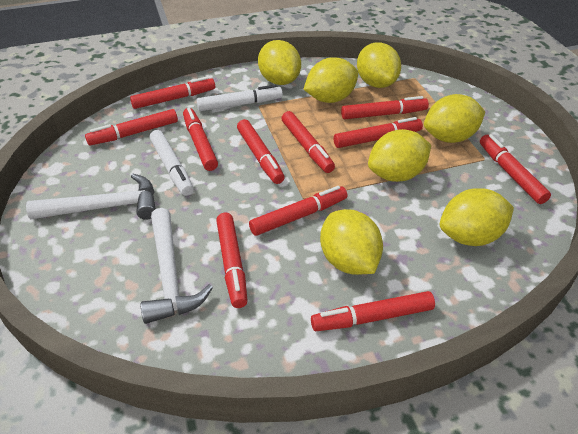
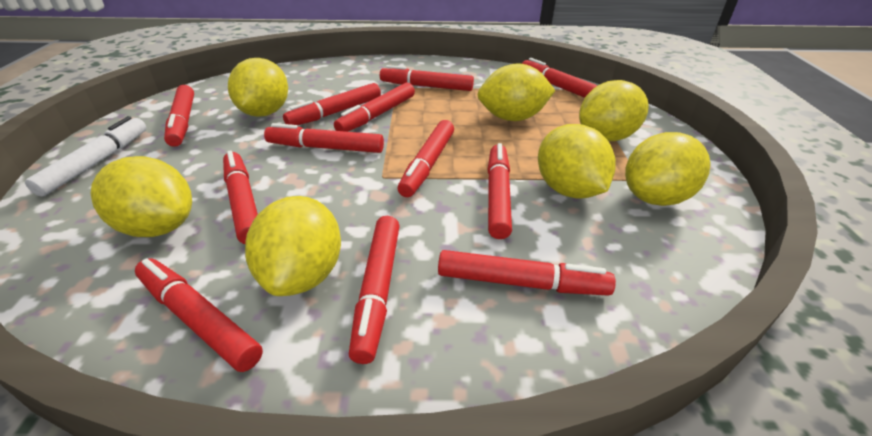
red marker: 11 -> 12
white hammer: 2 -> 0
white marker: 2 -> 1

